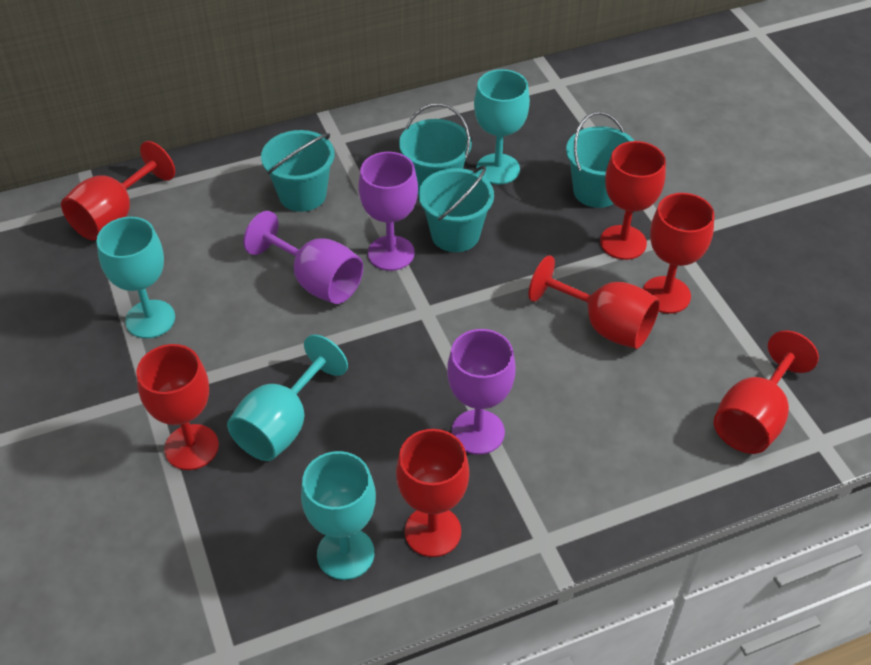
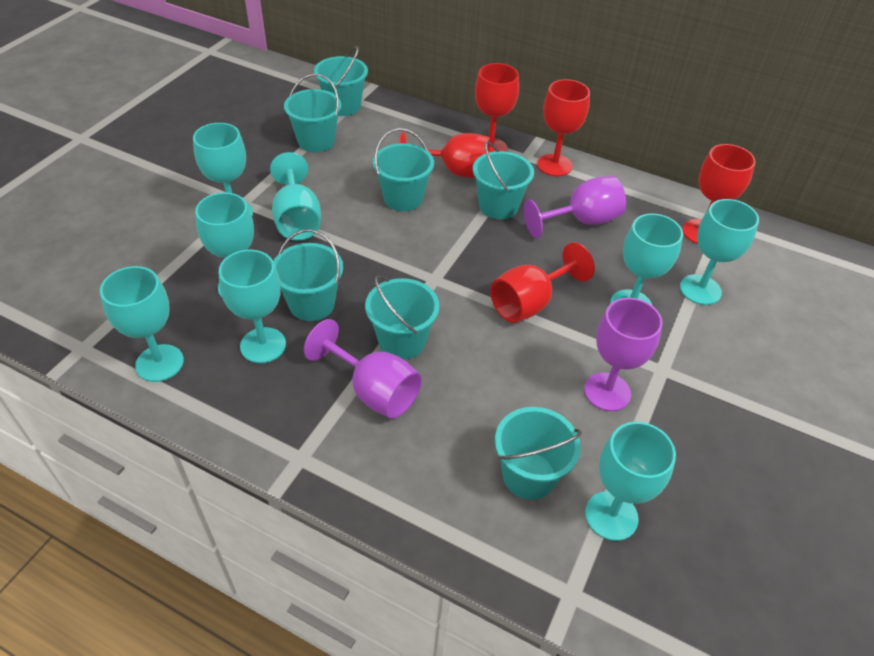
red goblet: 7 -> 5
turquoise bucket: 4 -> 7
turquoise goblet: 4 -> 8

